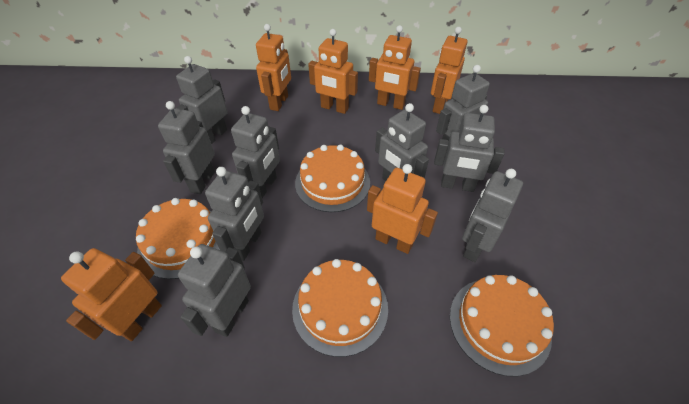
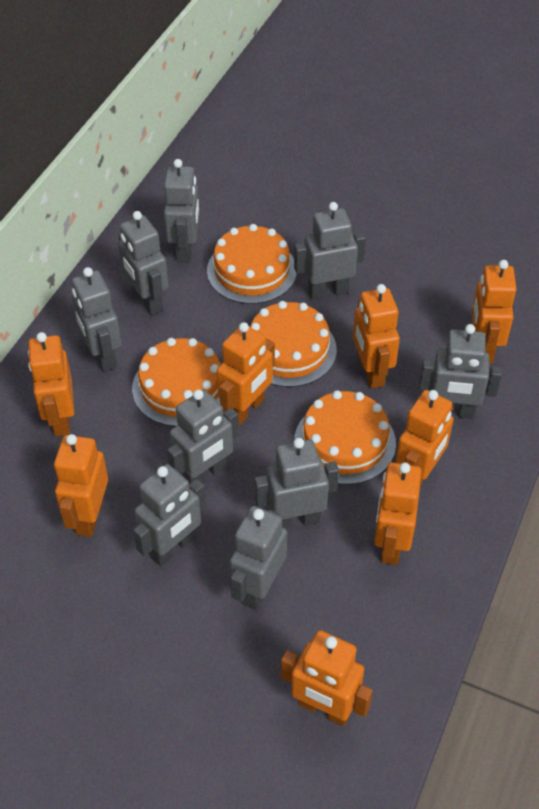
orange robot: 6 -> 8

